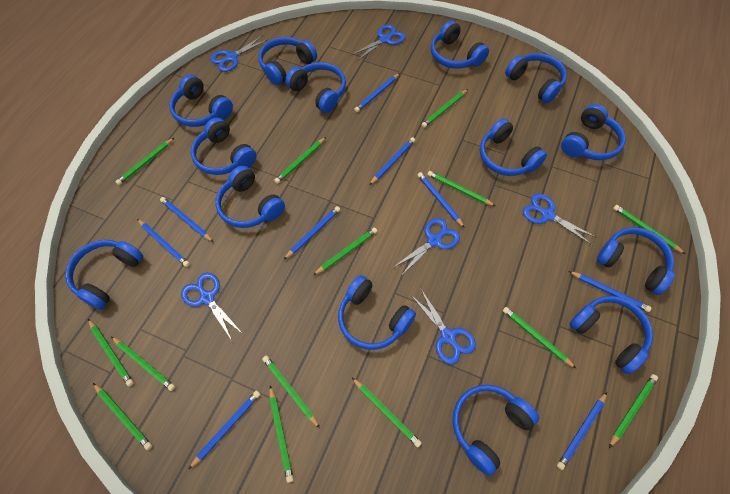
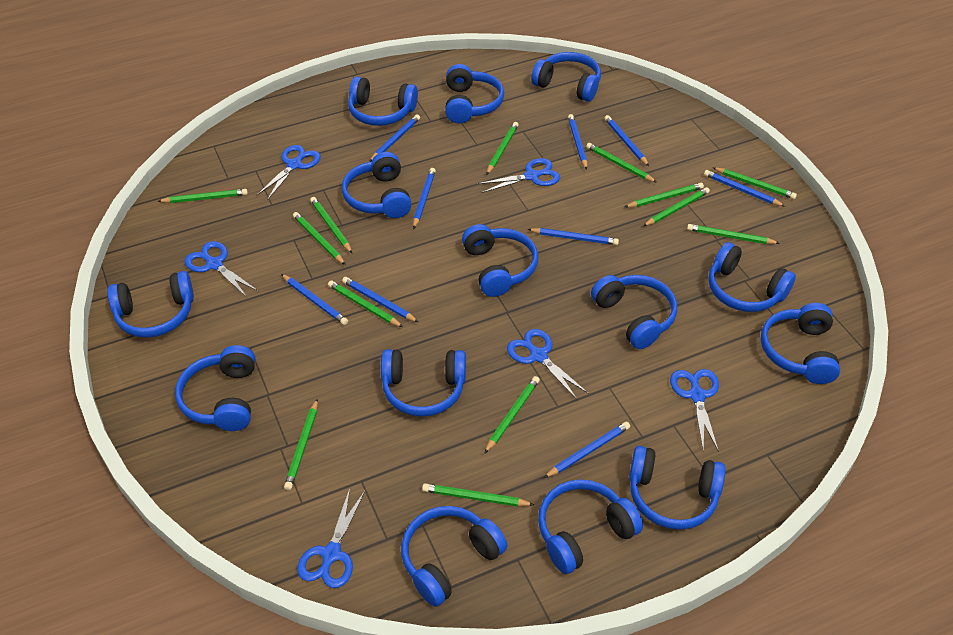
green pencil: 14 -> 13

